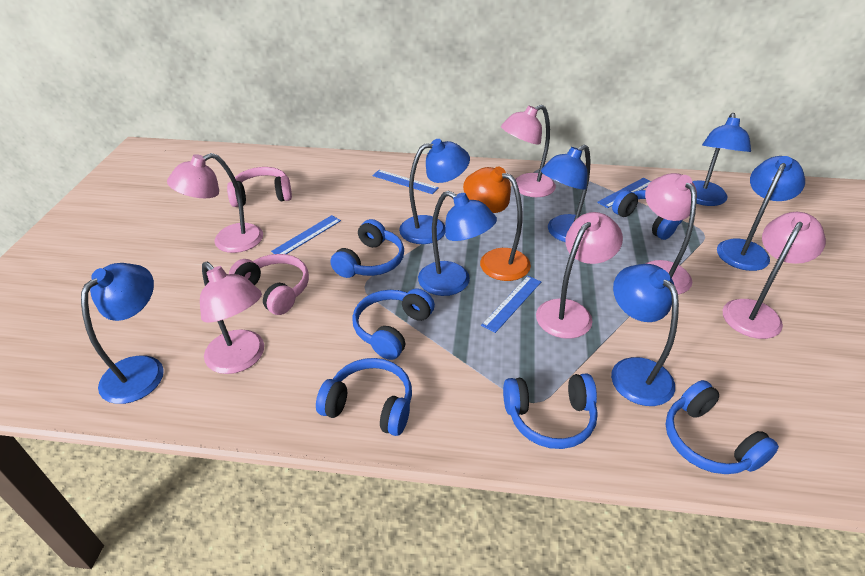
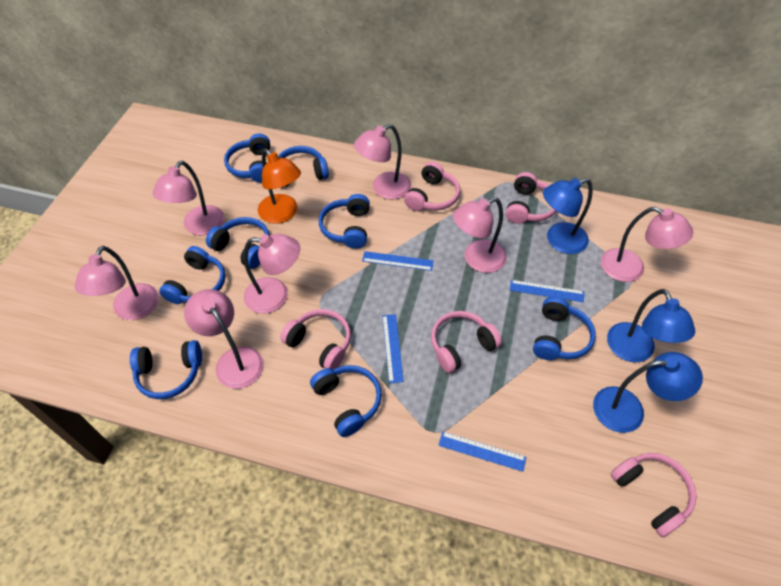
blue headphones: 6 -> 8
blue lamp: 7 -> 3
pink headphones: 2 -> 5
pink lamp: 6 -> 7

